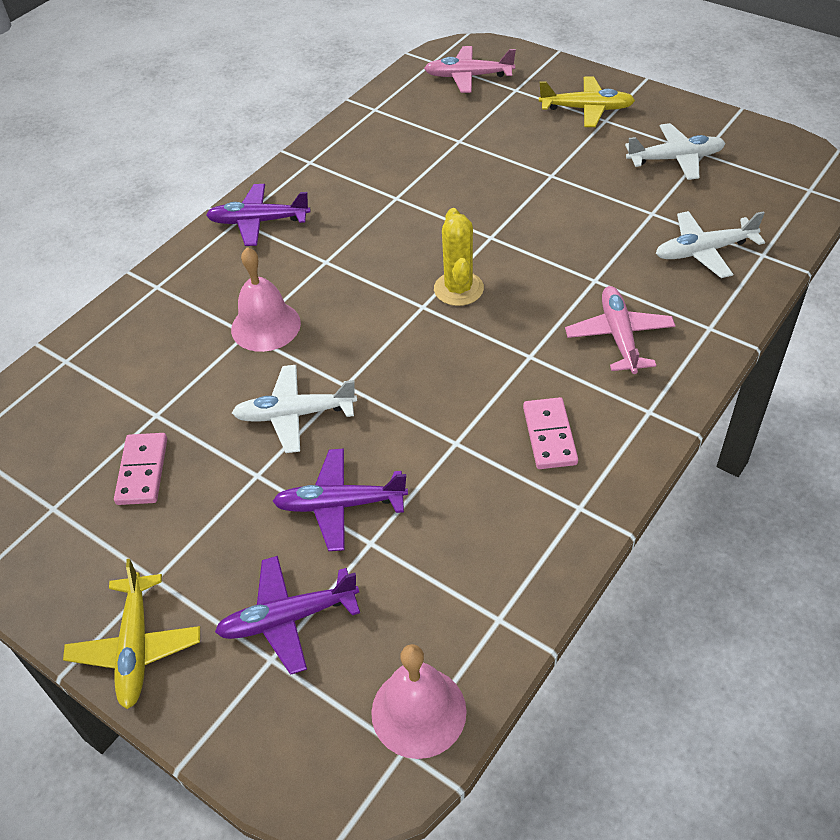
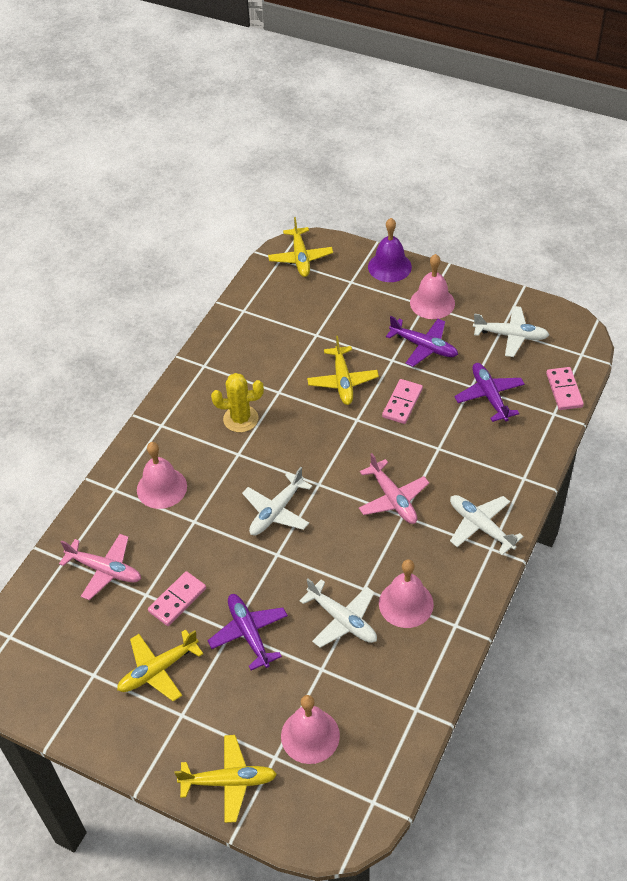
pink bell: 2 -> 4
pink domino: 2 -> 3
purple bell: 0 -> 1
white plane: 3 -> 4
yellow plane: 2 -> 4

